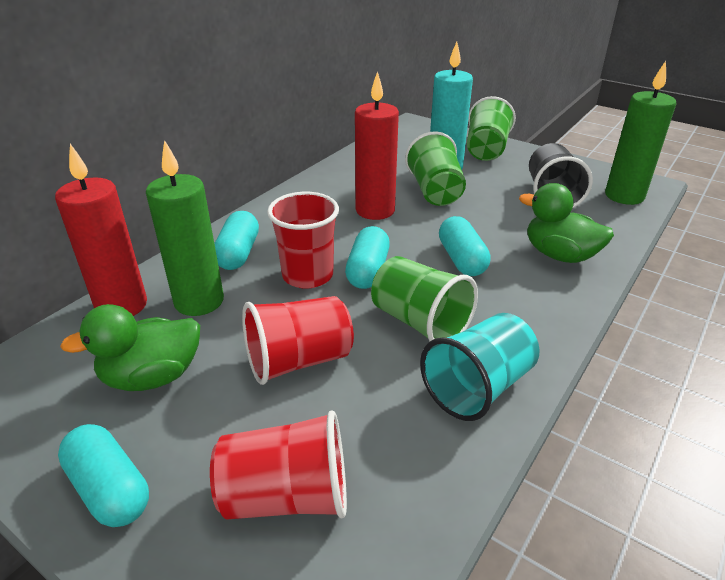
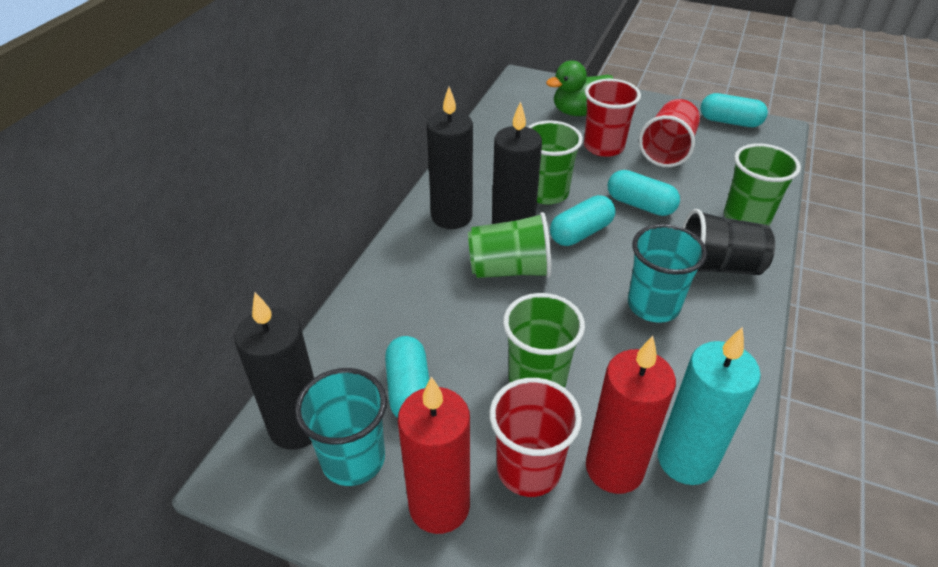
black candle: 0 -> 3
green candle: 2 -> 0
green cup: 3 -> 4
green duck: 2 -> 1
turquoise cup: 1 -> 2

